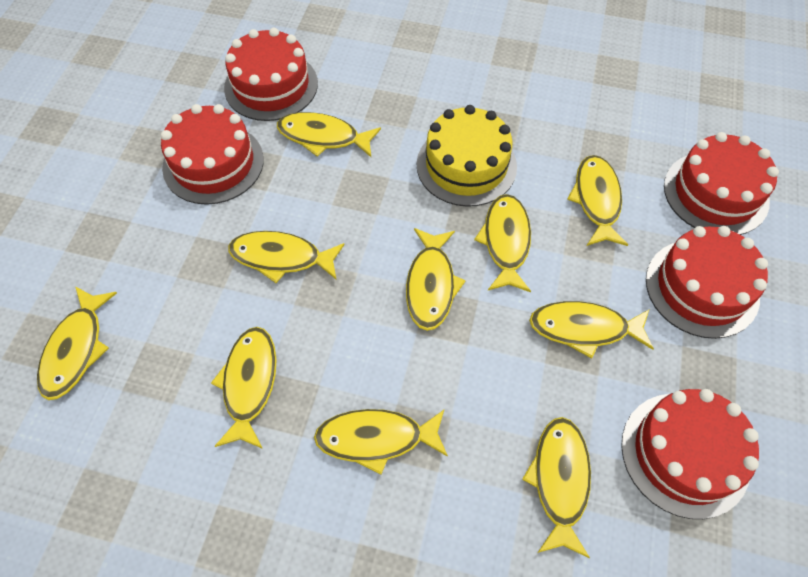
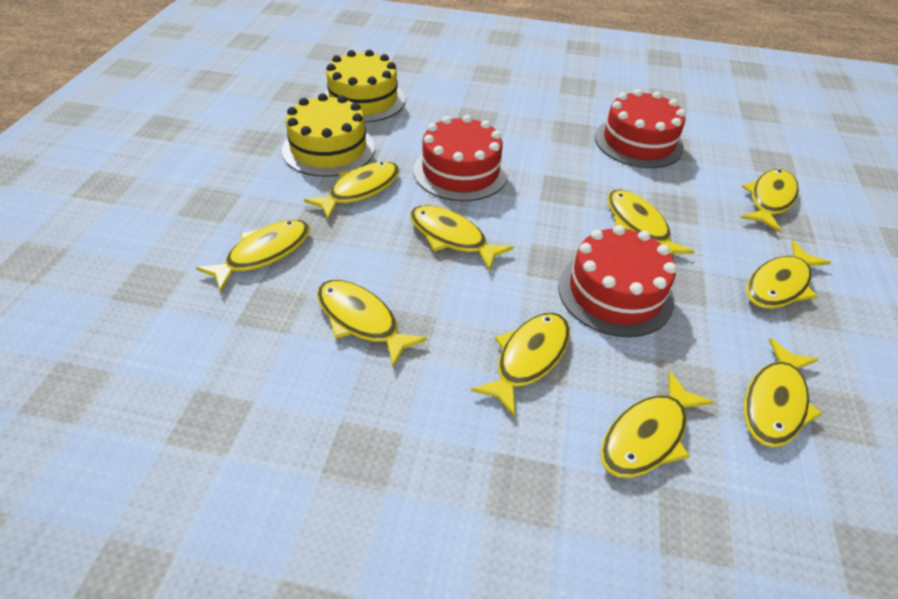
red cake: 5 -> 3
yellow cake: 1 -> 2

